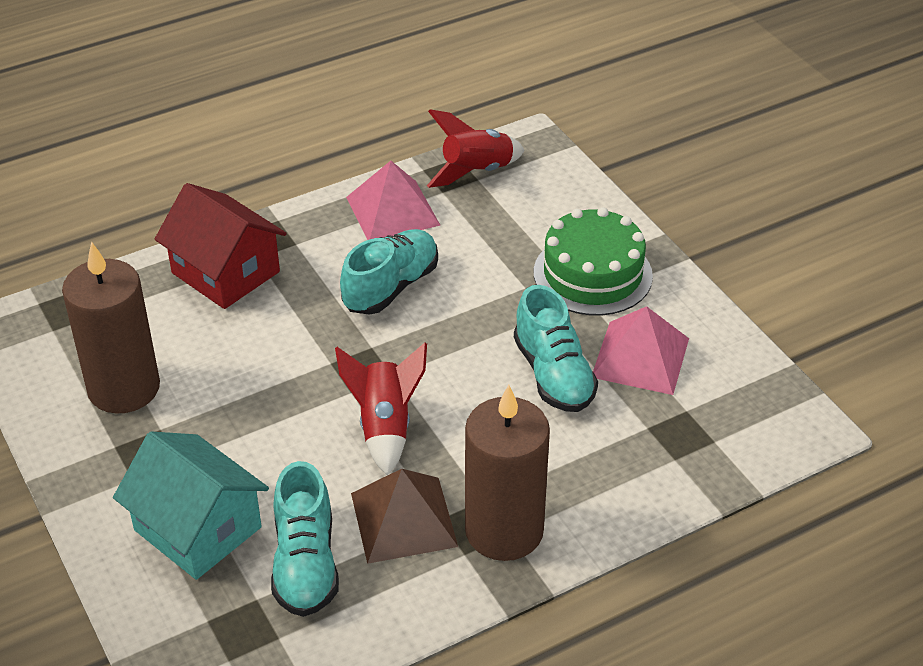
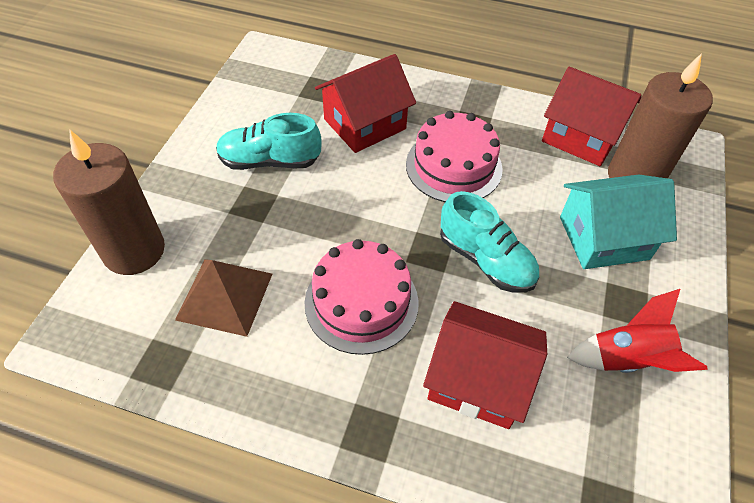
green cake: 1 -> 0
pink cake: 0 -> 2
pink pyramid: 2 -> 0
red house: 1 -> 3
red rocket: 2 -> 1
turquoise shoe: 3 -> 2

